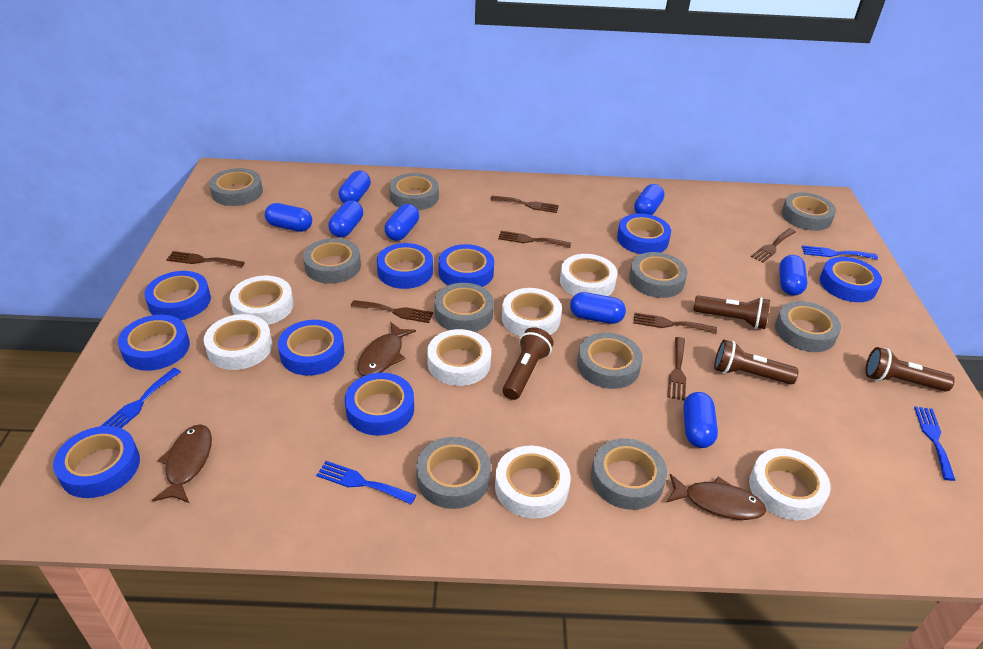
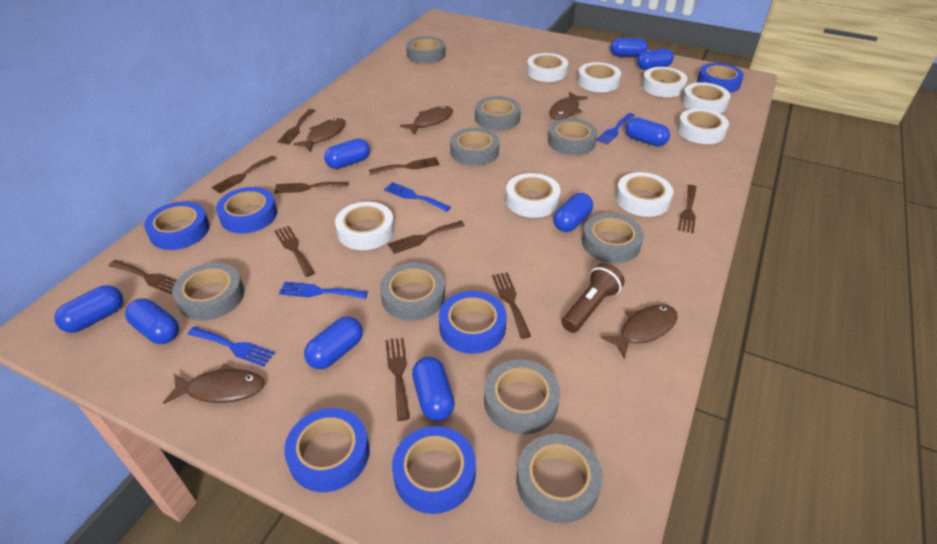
blue capsule: 8 -> 9
blue tape: 9 -> 6
brown fish: 3 -> 5
brown flashlight: 4 -> 1
brown fork: 7 -> 10
grey tape: 10 -> 9
white tape: 7 -> 8

